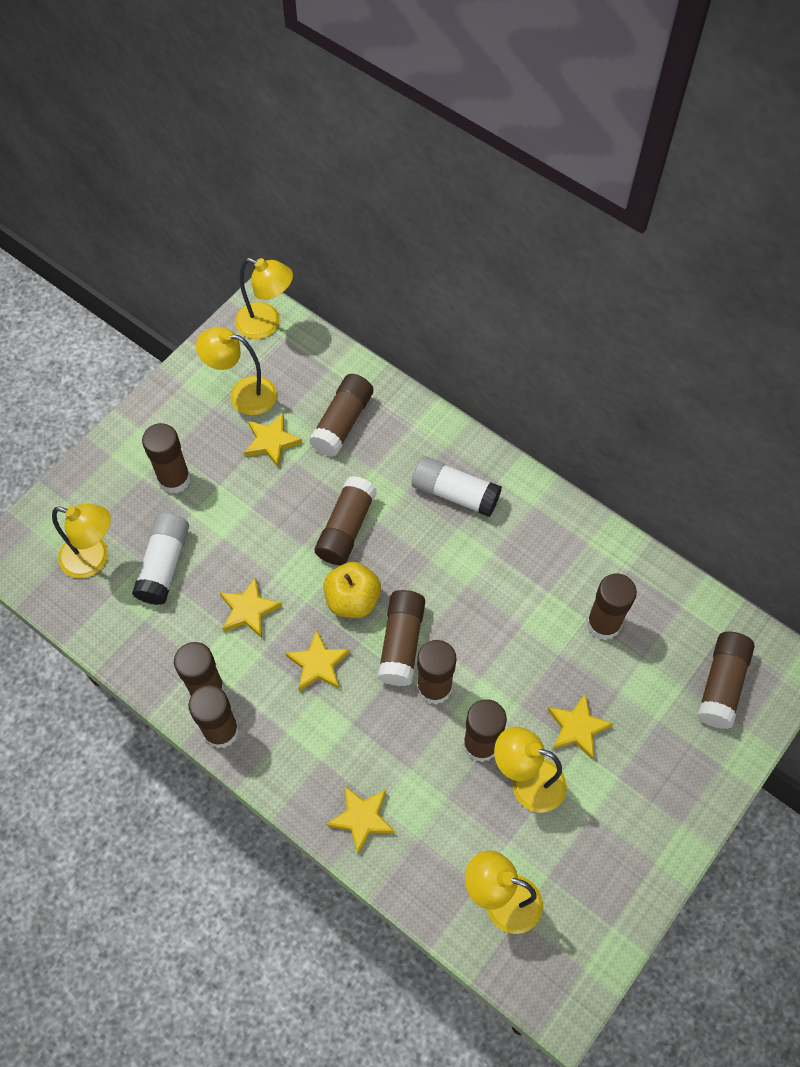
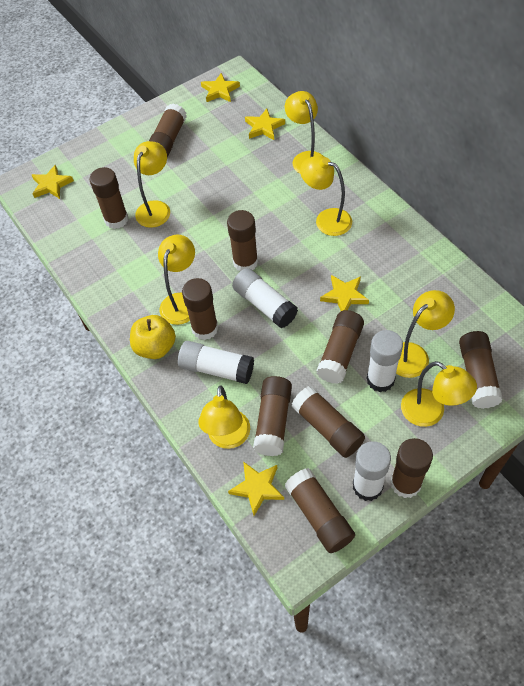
white glue stick: 2 -> 4
yellow lamp: 5 -> 7

